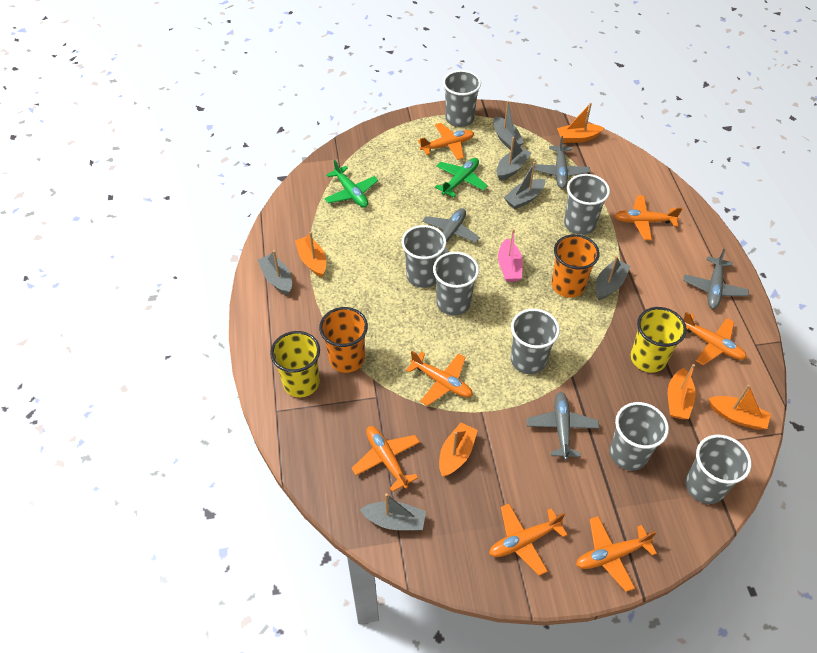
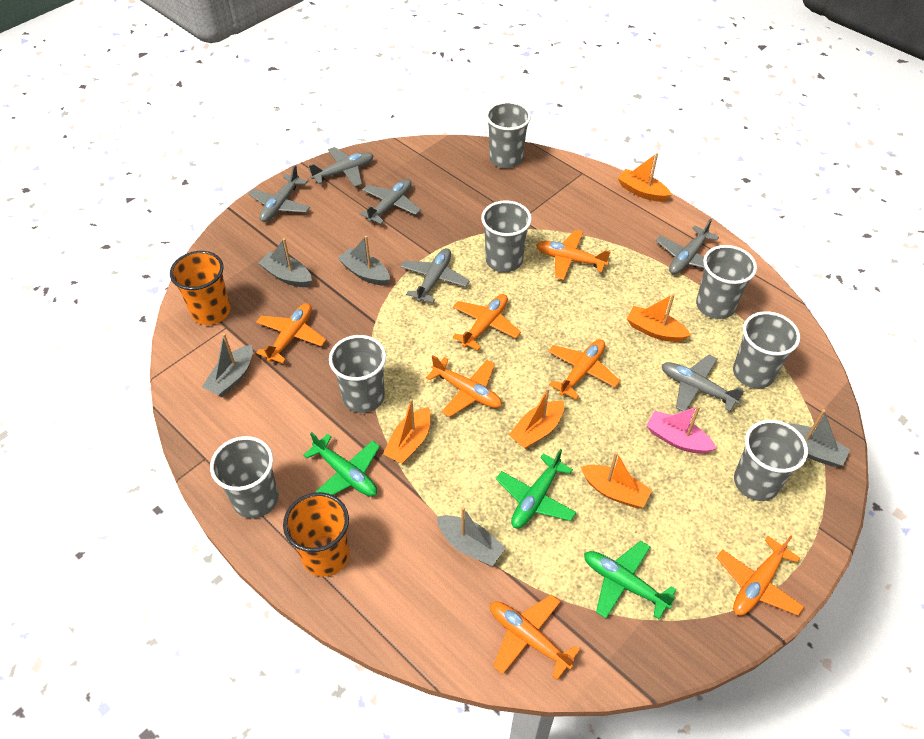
green plane: 2 -> 3
grey boat: 6 -> 5
grey plane: 4 -> 6
yellow cup: 2 -> 0

